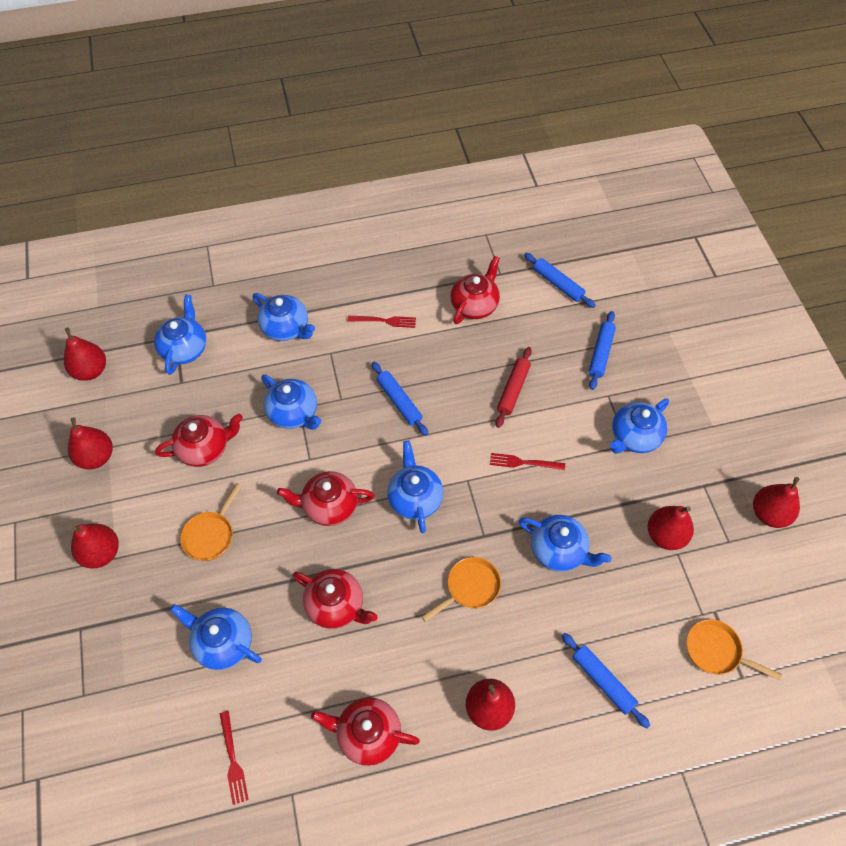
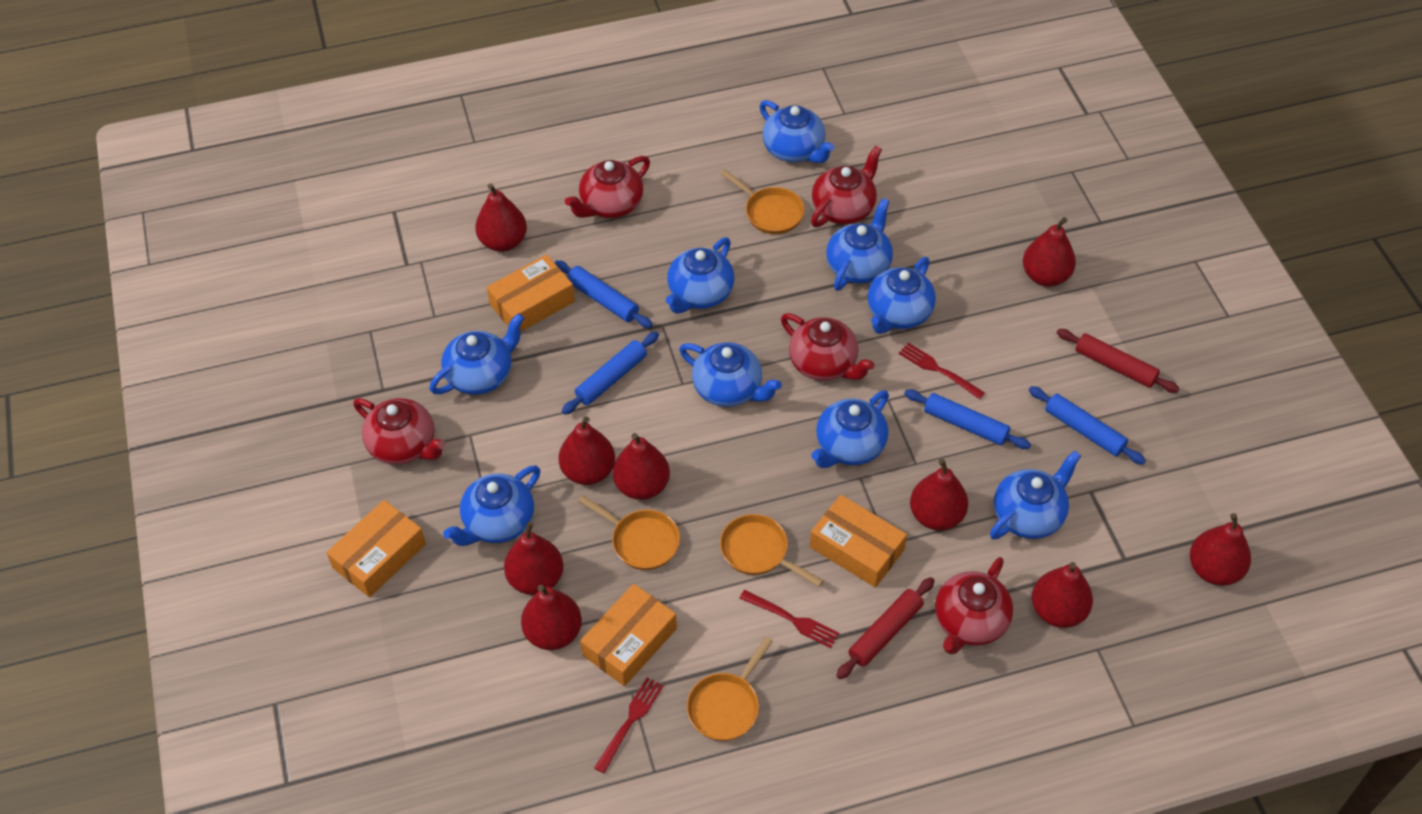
blue teapot: 7 -> 9
orange box: 0 -> 4
orange pan: 3 -> 4
red pear: 6 -> 9
red rolling pin: 1 -> 2

